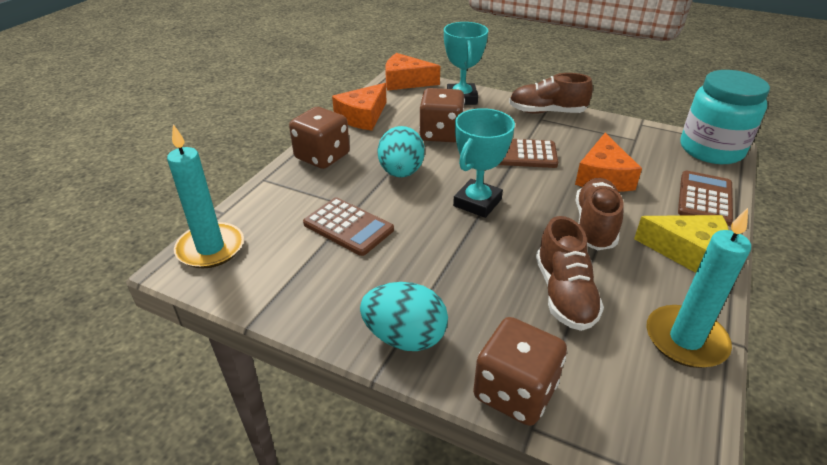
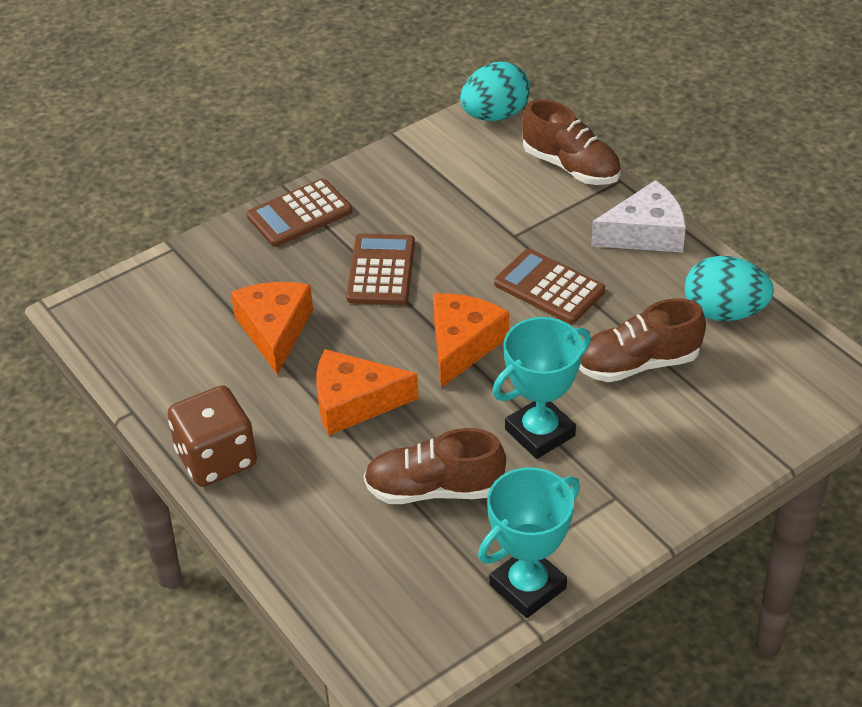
brown dice: 3 -> 1
turquoise candle: 2 -> 0
turquoise jar: 1 -> 0
white cheese: 0 -> 1
yellow cheese: 1 -> 0

